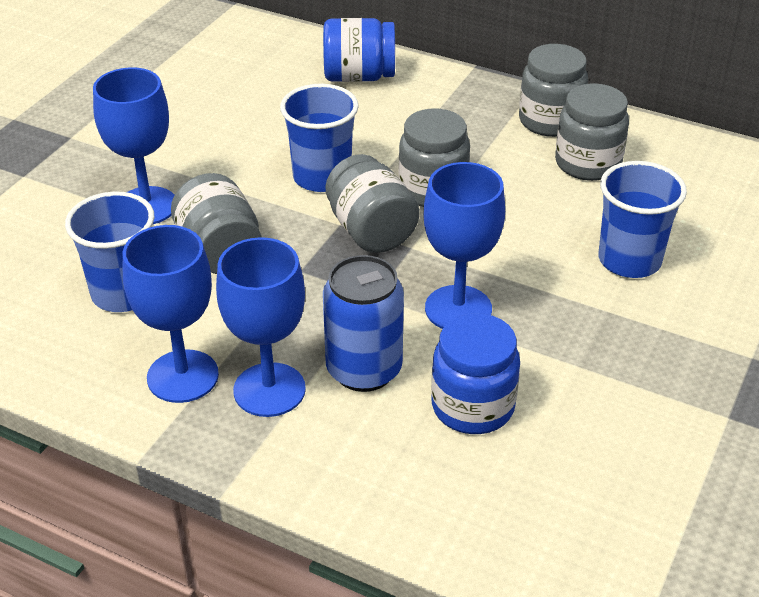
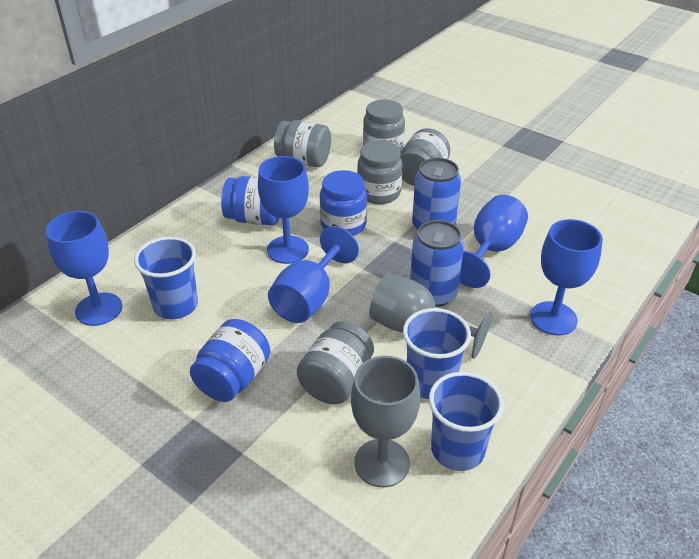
blue can: 1 -> 2
blue goblet: 4 -> 5
blue jar: 2 -> 3
grey goblet: 0 -> 2

